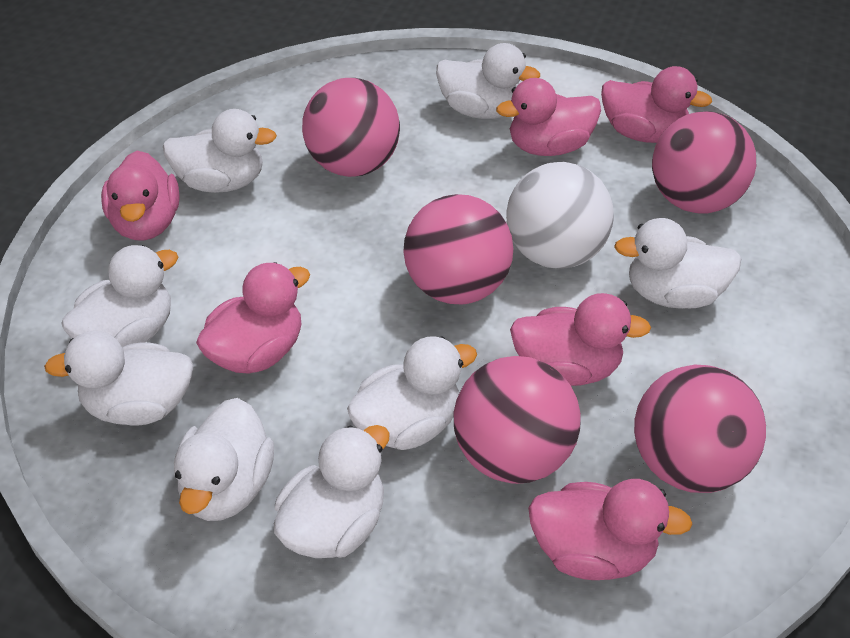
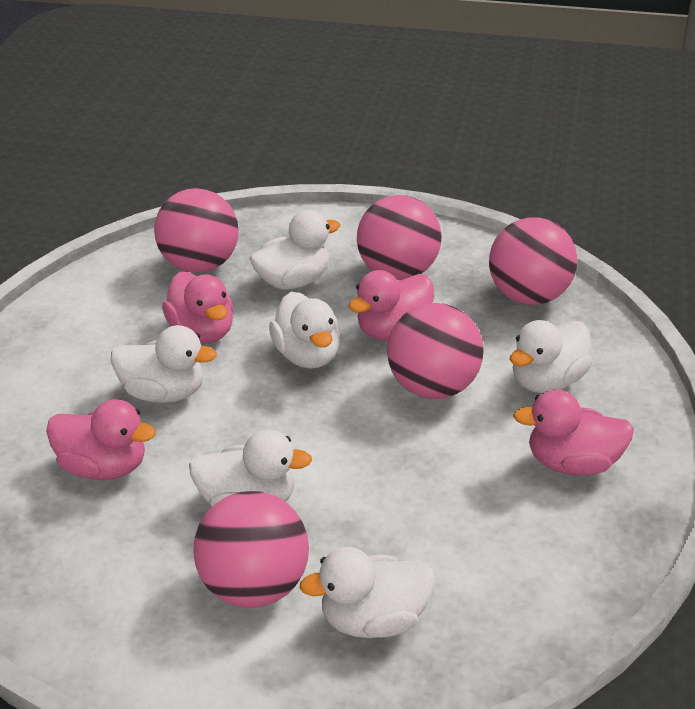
pink duck: 6 -> 4
white ball: 1 -> 0
white duck: 8 -> 6

